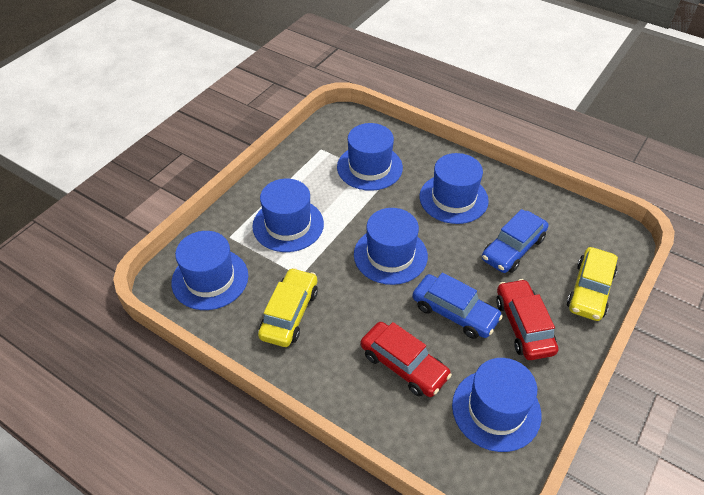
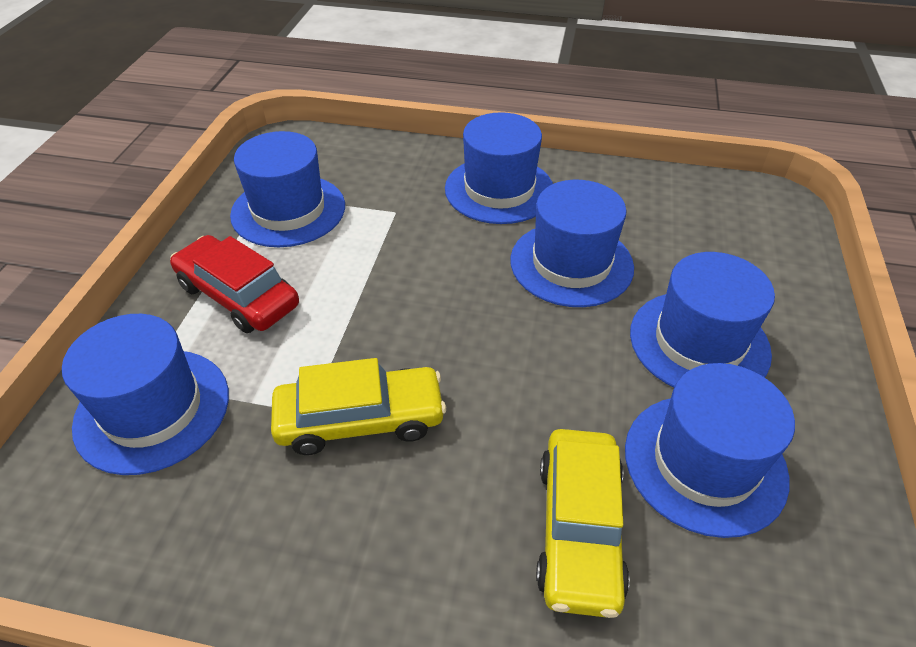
blue car: 2 -> 0
red car: 2 -> 1

